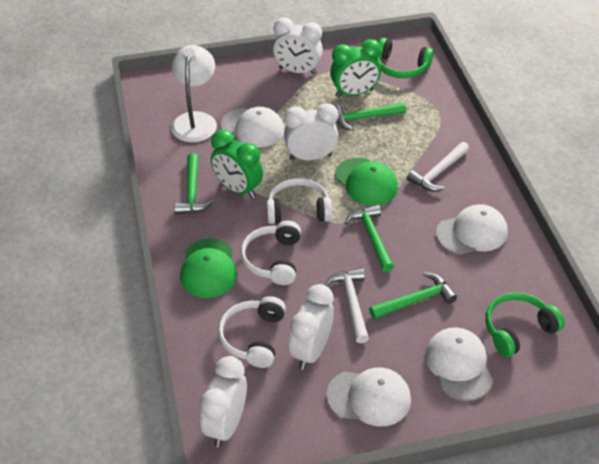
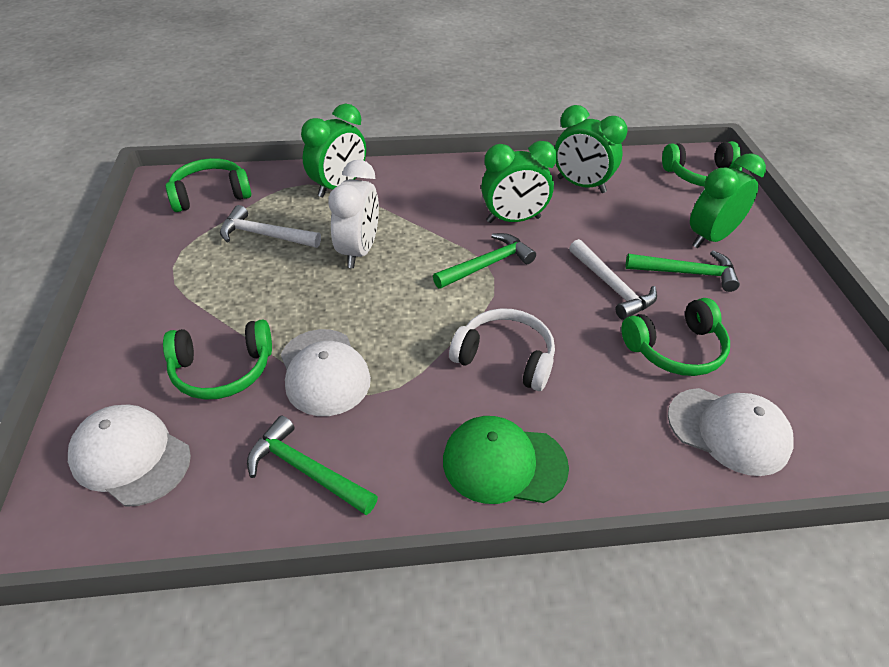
green cap: 2 -> 1
green clock: 2 -> 4
green hammer: 4 -> 3
green headphones: 2 -> 4
white cap: 4 -> 3
white clock: 4 -> 1
white headphones: 3 -> 1
white lamp: 1 -> 0

